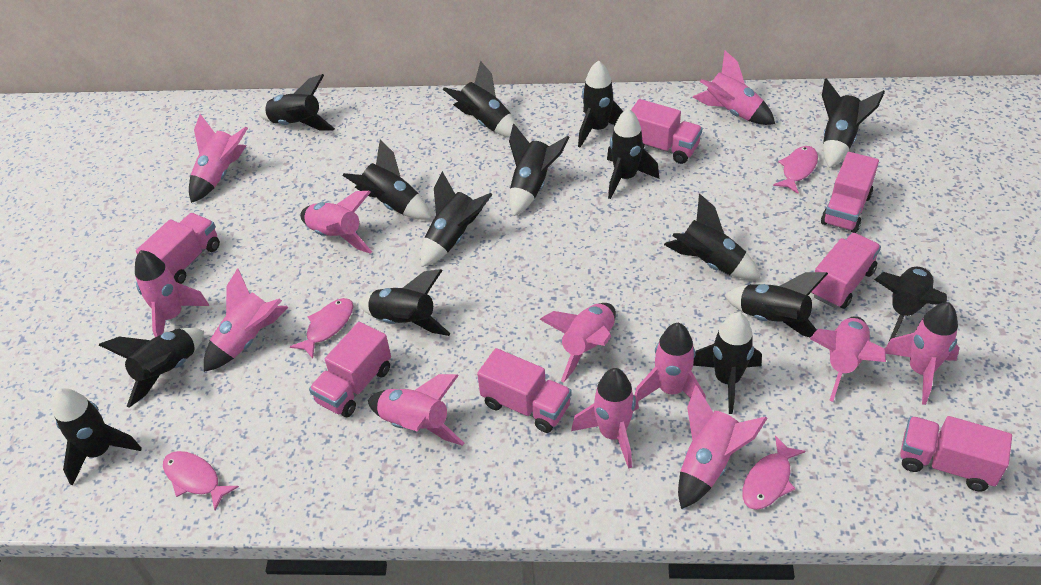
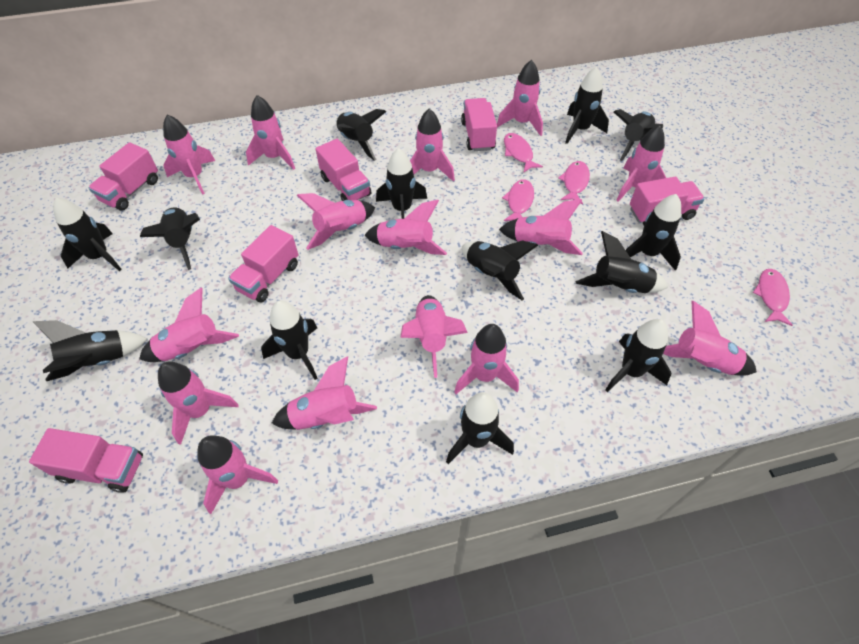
black rocket: 15 -> 13
pink rocket: 12 -> 15
pink truck: 7 -> 6

